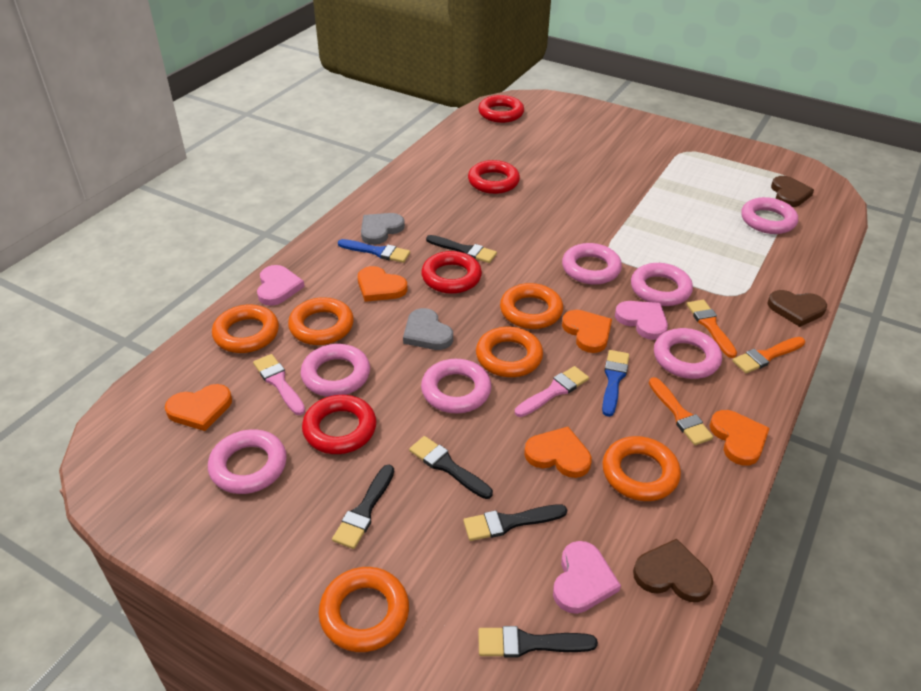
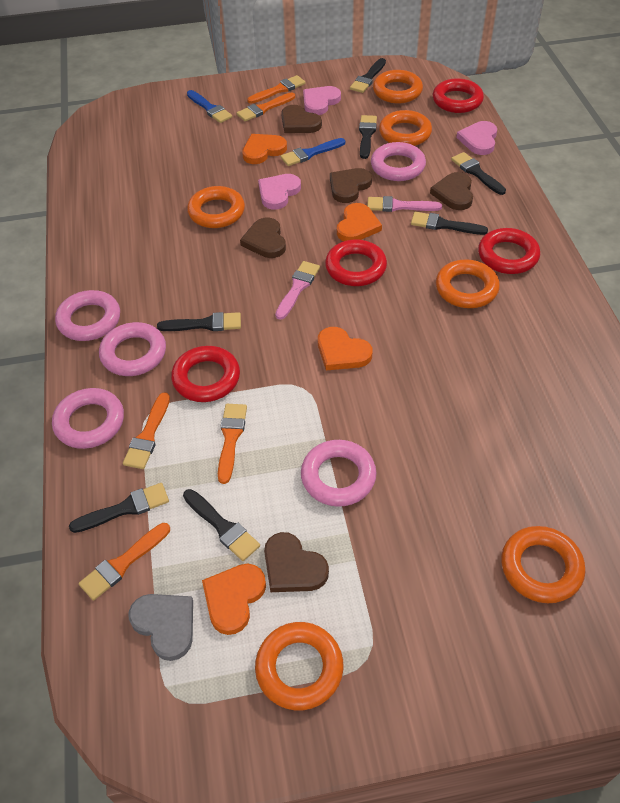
black brush: 5 -> 7
brown heart: 3 -> 5
grey heart: 2 -> 1
orange brush: 3 -> 5
orange heart: 5 -> 4
pink ring: 7 -> 5

